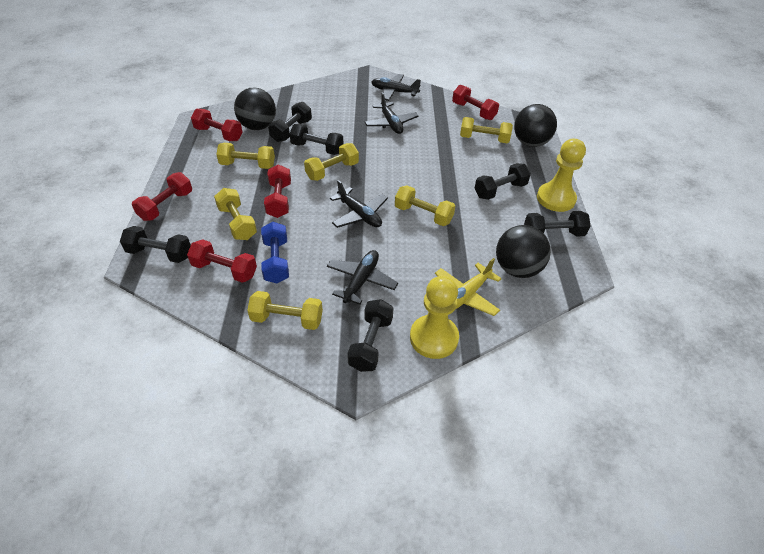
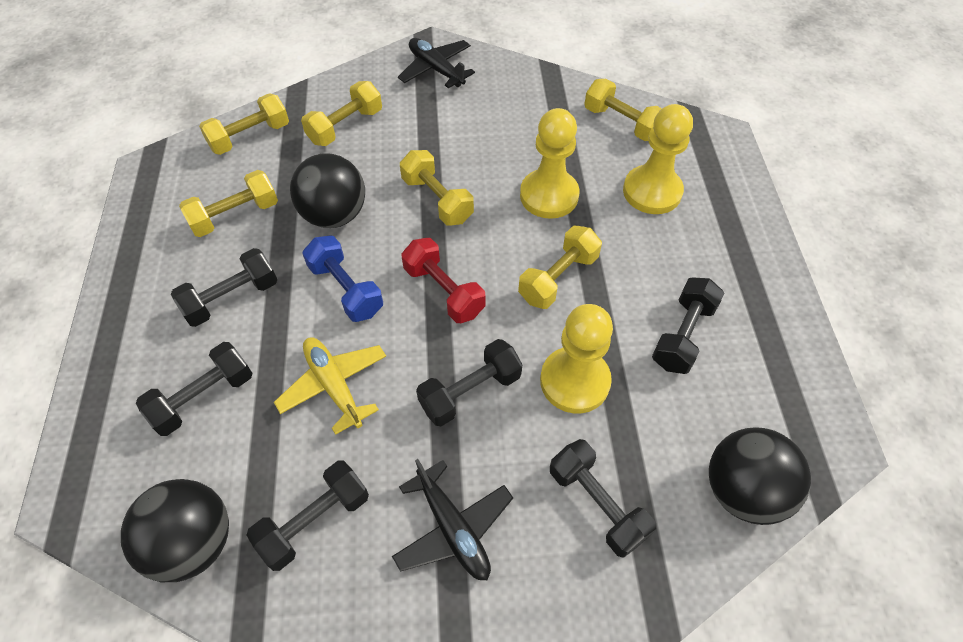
black plane: 4 -> 2
red dumbbell: 5 -> 1
yellow pawn: 2 -> 3

